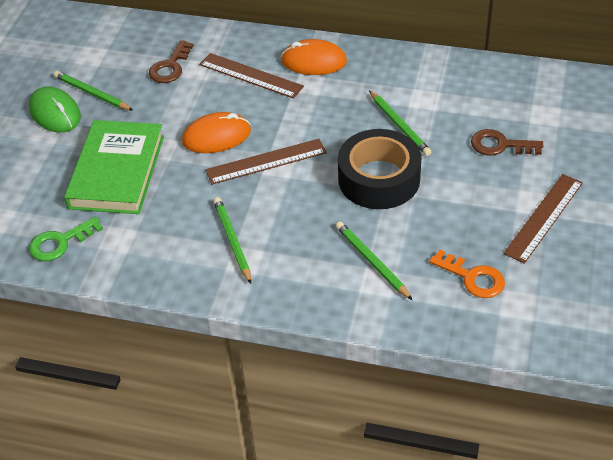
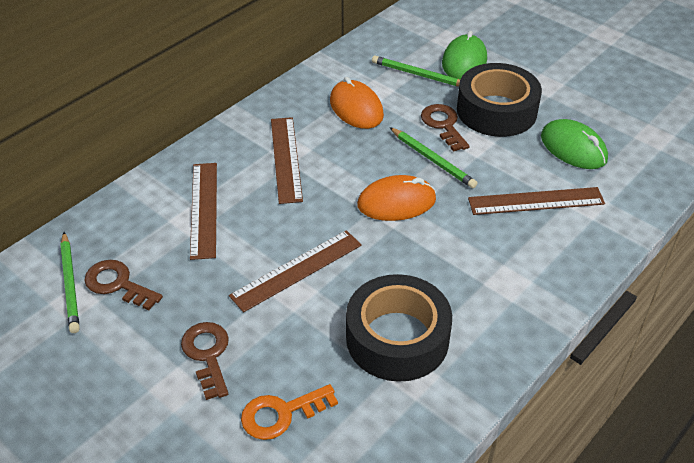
black tape: 1 -> 2
brown key: 2 -> 3
brown ruler: 3 -> 4
green book: 1 -> 0
green key: 1 -> 0
green mouse: 1 -> 2
green pencil: 4 -> 3

